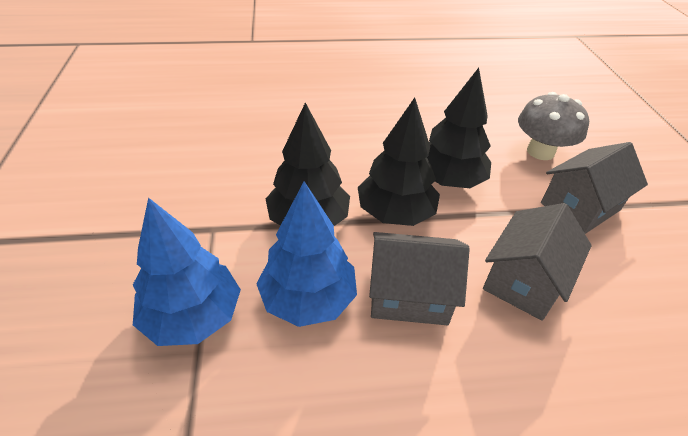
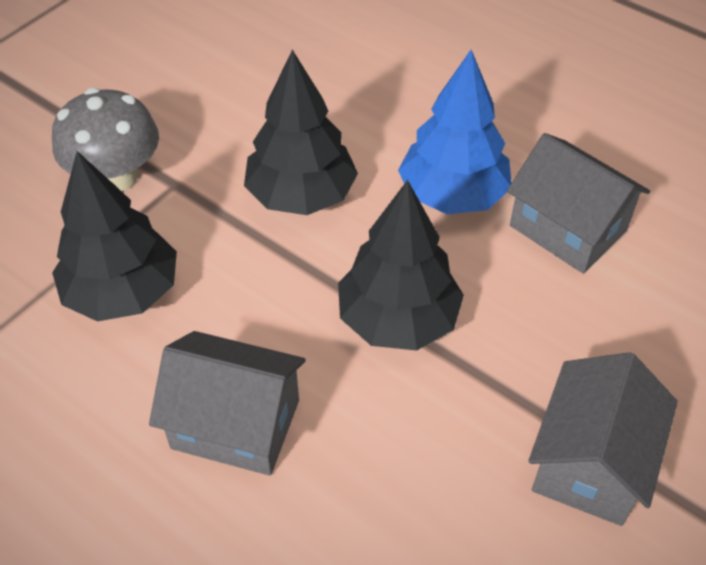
blue tree: 2 -> 1

